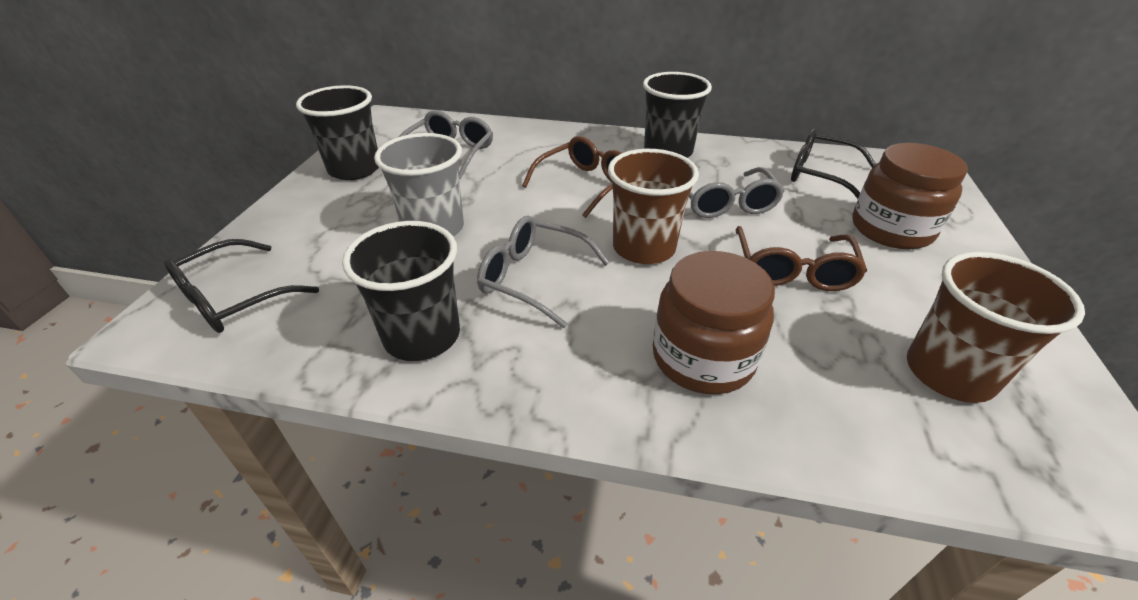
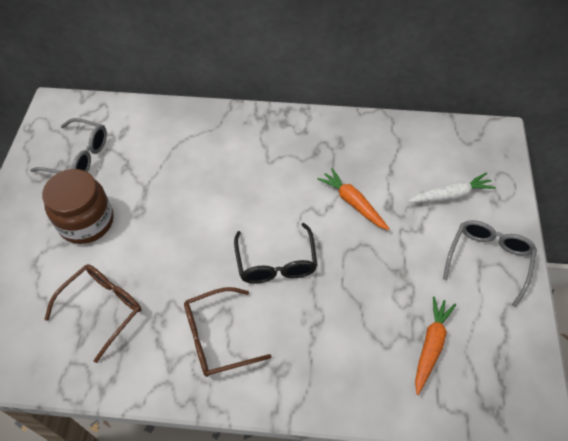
black cup: 3 -> 0
black glasses: 2 -> 1
brown cup: 2 -> 0
brown jar: 2 -> 1
grey cup: 1 -> 0
grey glasses: 3 -> 2
orange carrot: 0 -> 2
white carrot: 0 -> 1

